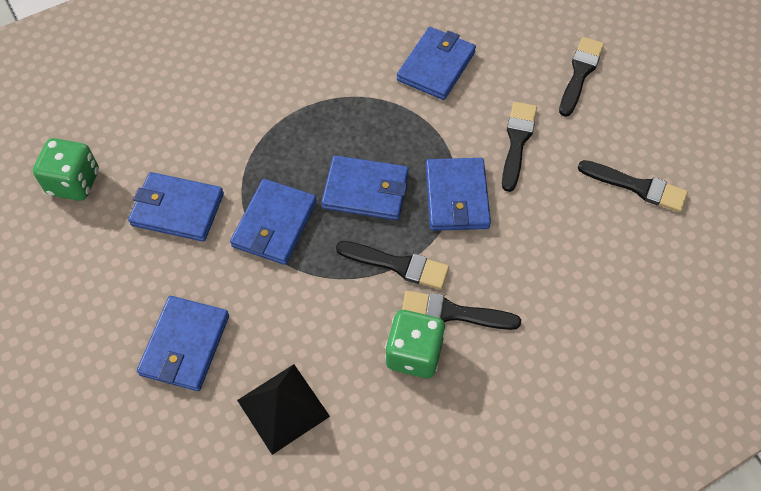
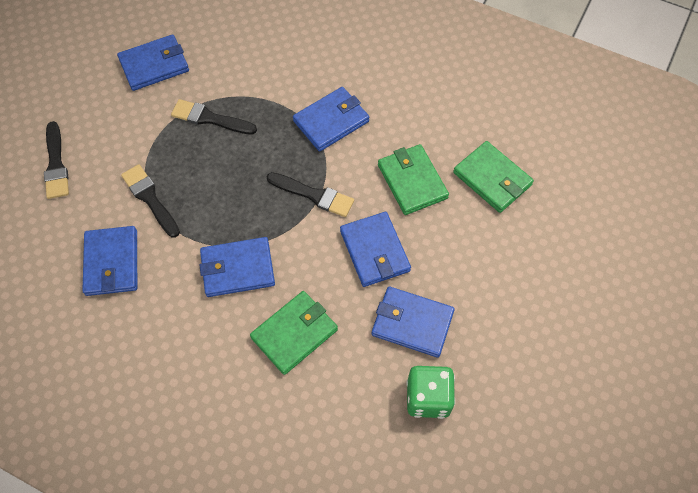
black brush: 5 -> 4
black pyramid: 1 -> 0
green dice: 2 -> 1
green wallet: 0 -> 3

